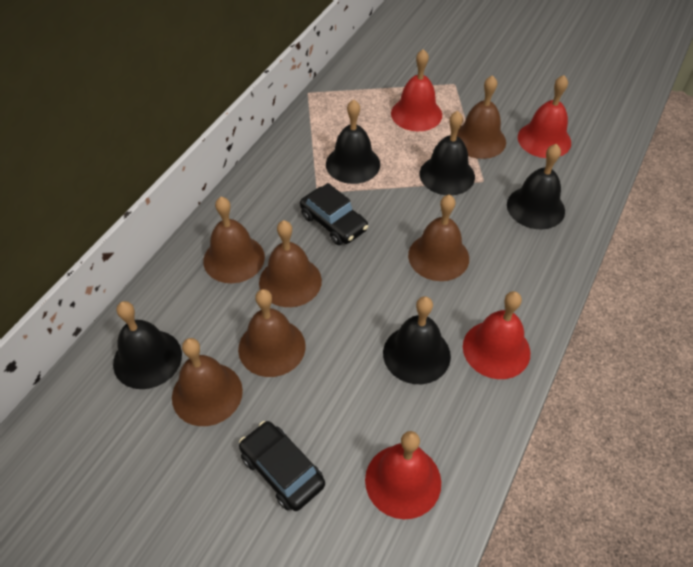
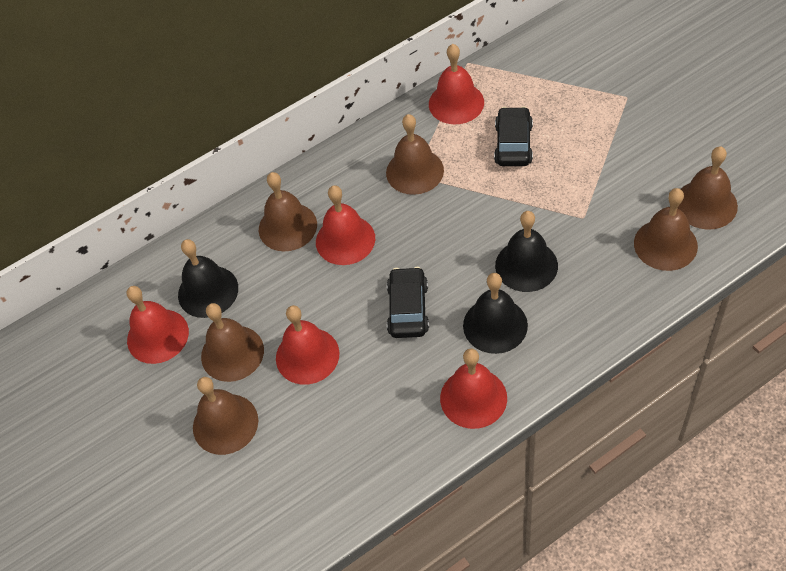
black bell: 5 -> 3
red bell: 4 -> 5

